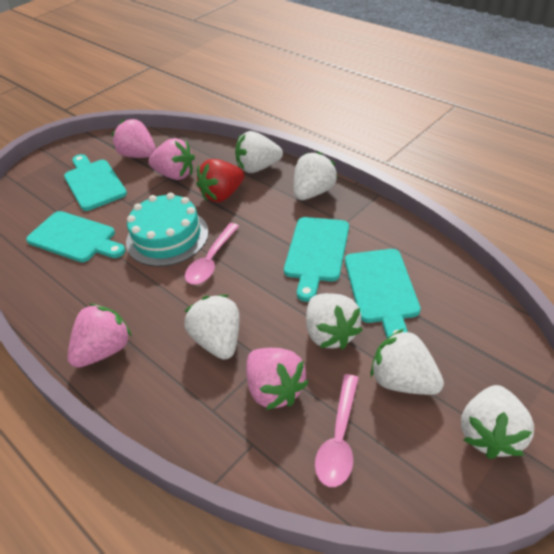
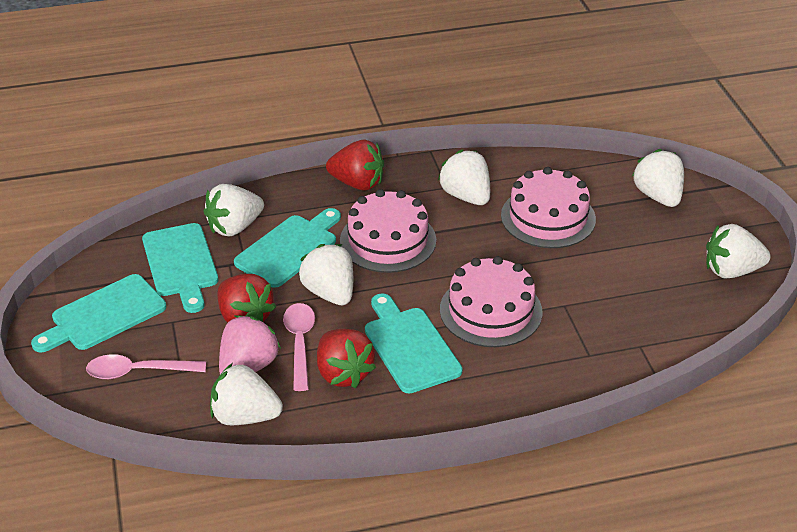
pink cake: 0 -> 3
pink strawberry: 4 -> 1
red strawberry: 1 -> 3
turquoise cake: 1 -> 0

